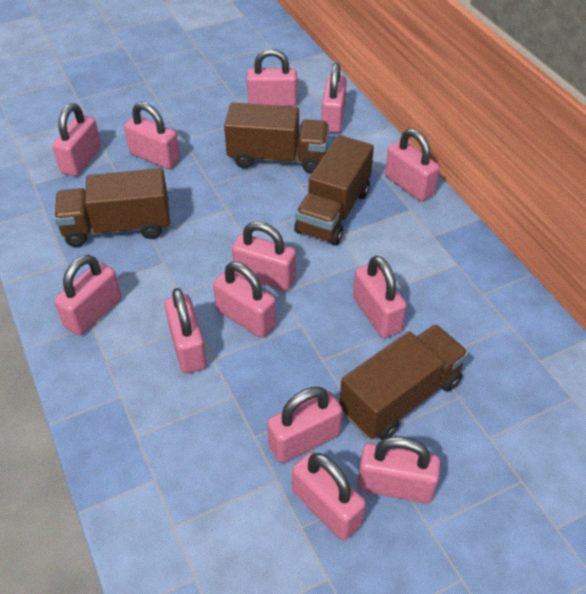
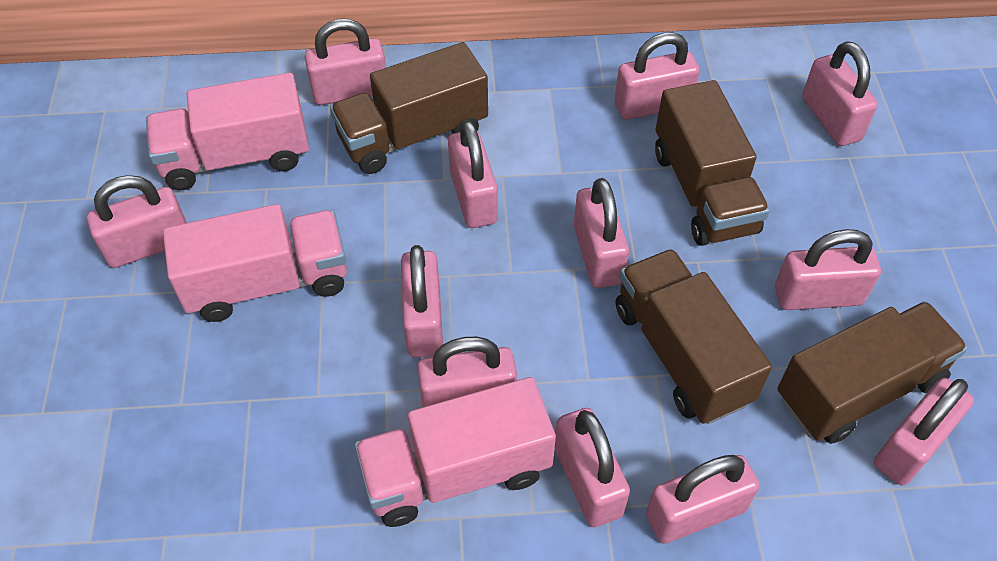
pink padlock: 13 -> 12
pink truck: 0 -> 3

